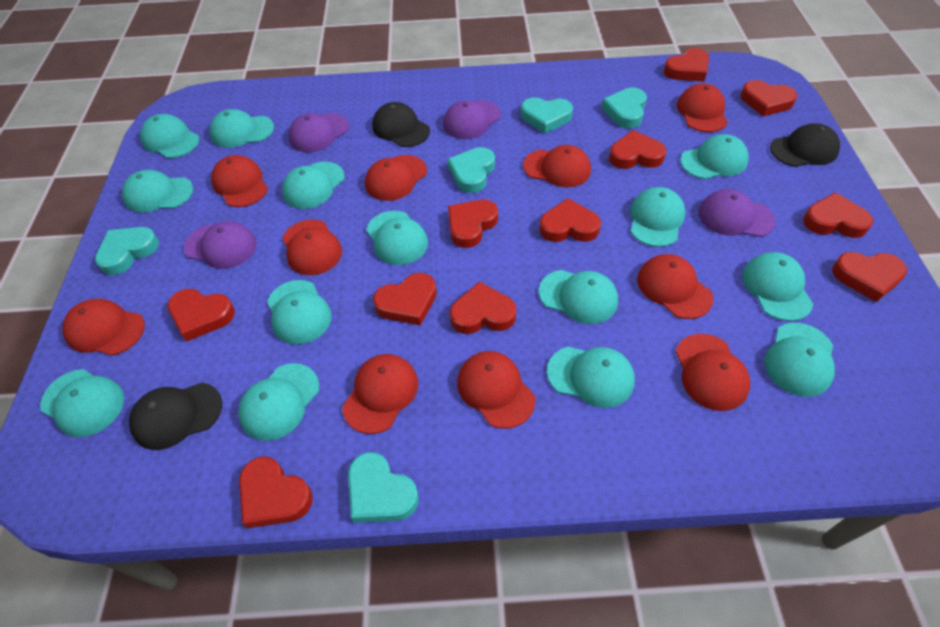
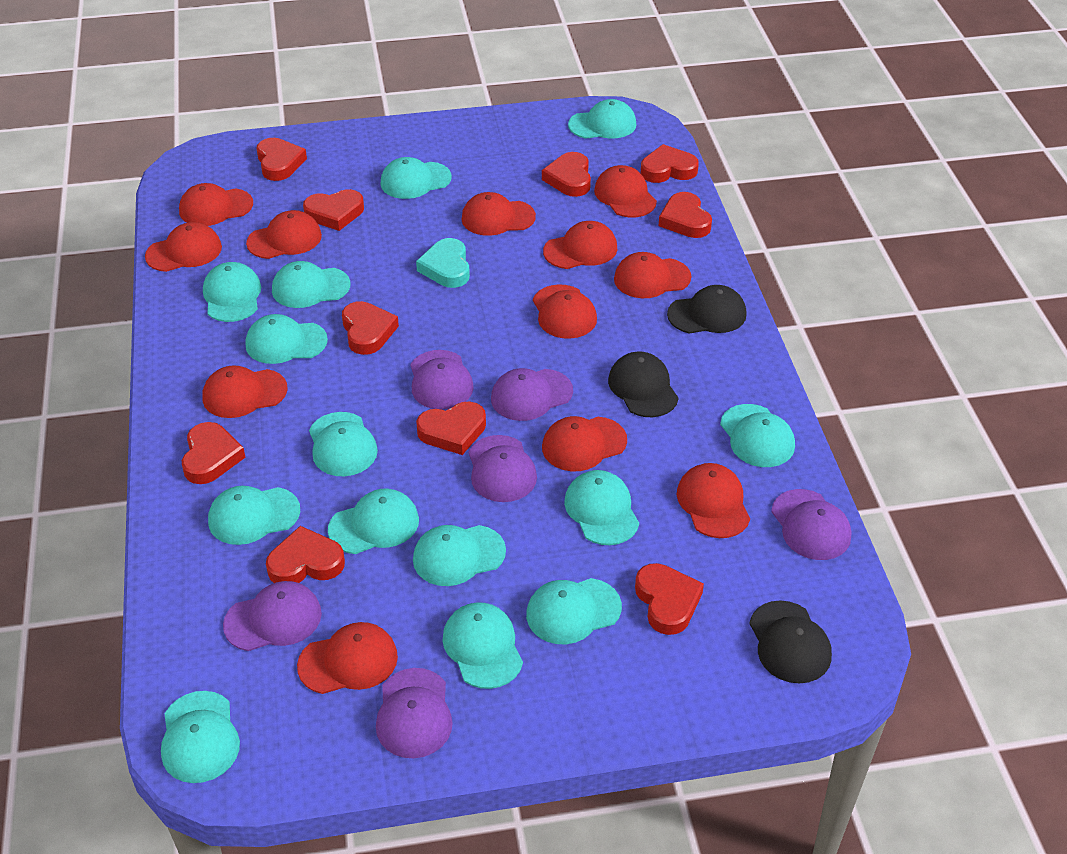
purple cap: 4 -> 6
red cap: 10 -> 12
red heart: 11 -> 10
turquoise heart: 5 -> 1

